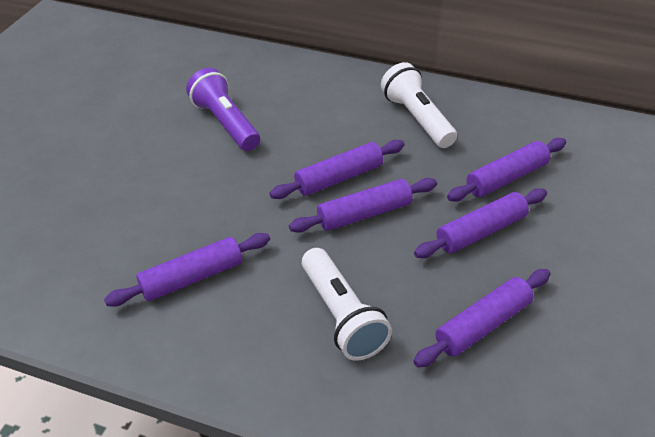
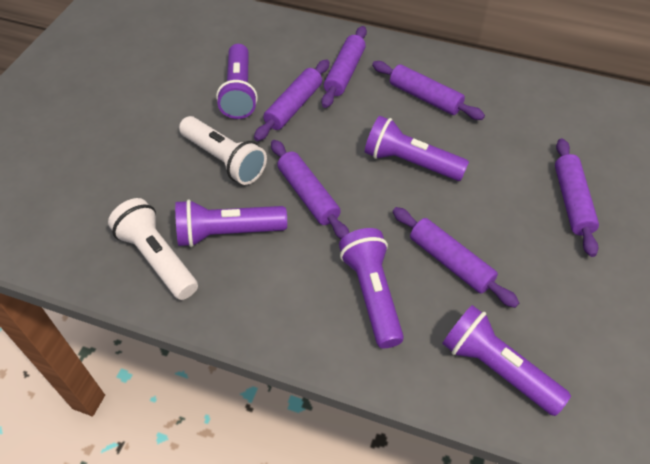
purple flashlight: 1 -> 5

